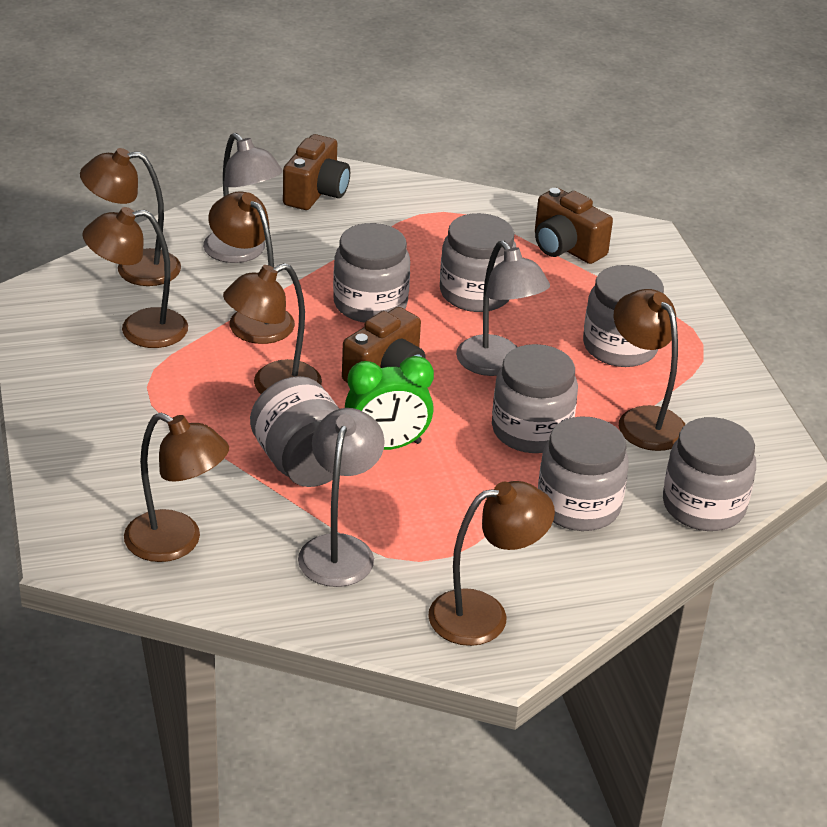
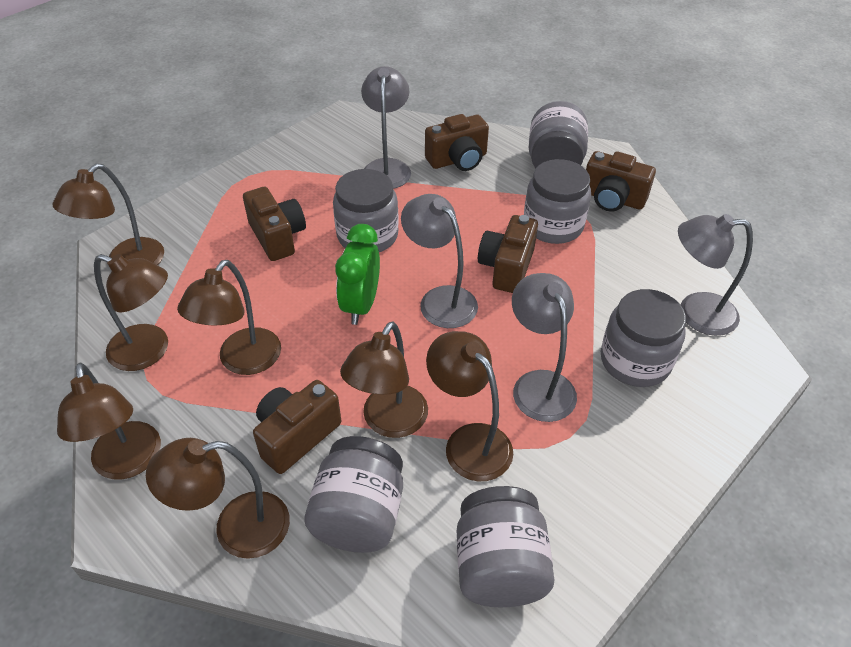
brown camera: 3 -> 5
grey jar: 7 -> 6
grey lamp: 3 -> 4

